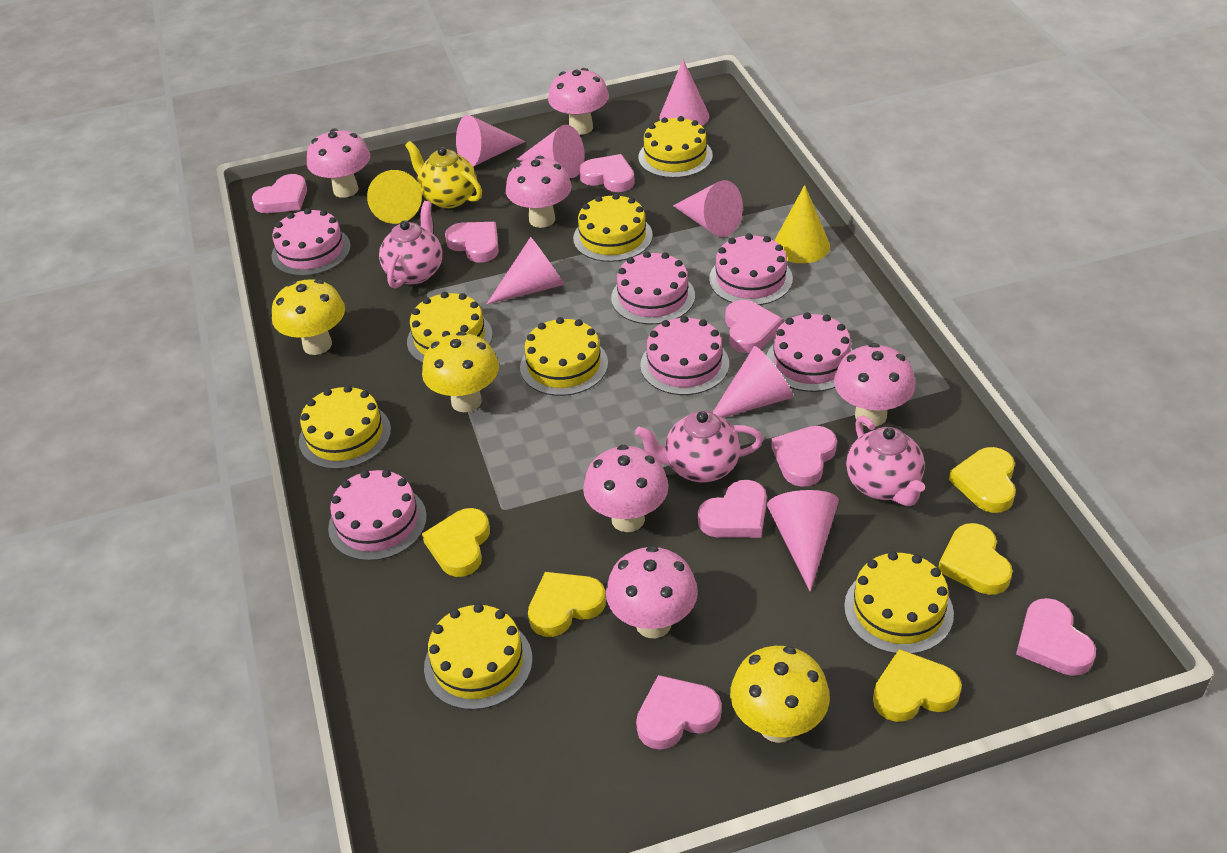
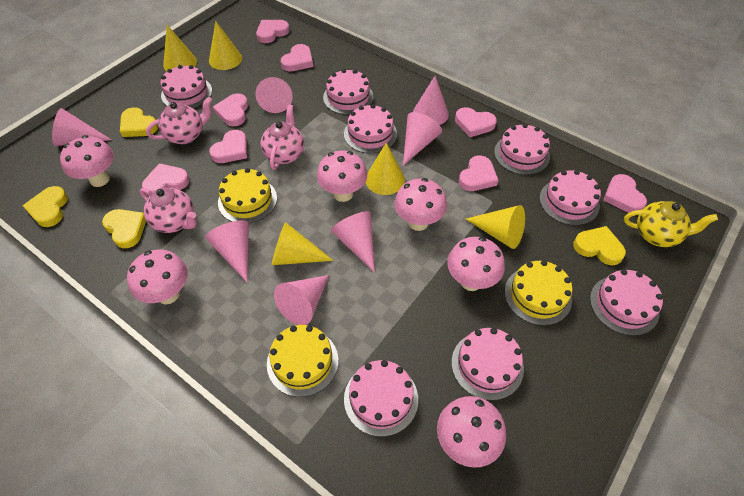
pink cake: 6 -> 8
yellow cake: 7 -> 3
yellow cone: 2 -> 5
yellow heart: 5 -> 4
yellow mushroom: 3 -> 0

